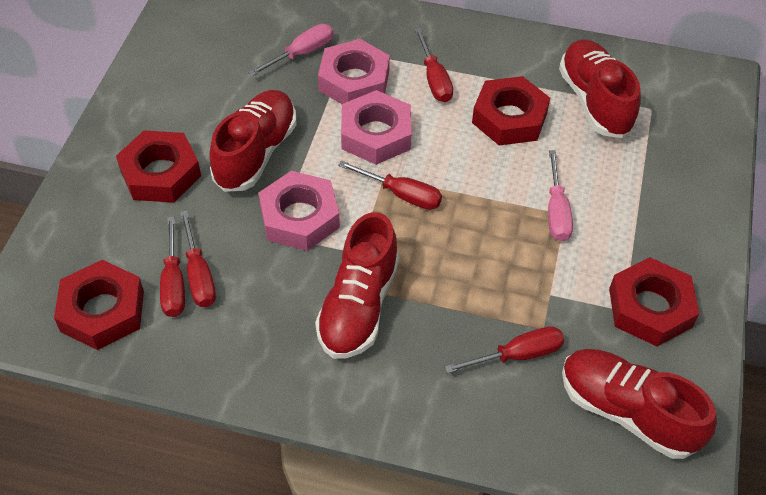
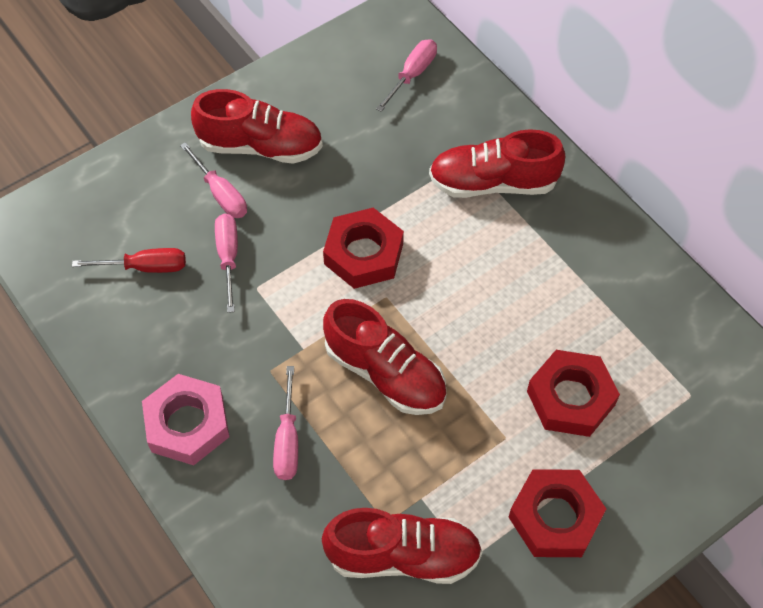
pink nut: 3 -> 1
pink screwdriver: 2 -> 4
red nut: 4 -> 3
red screwdriver: 5 -> 1

